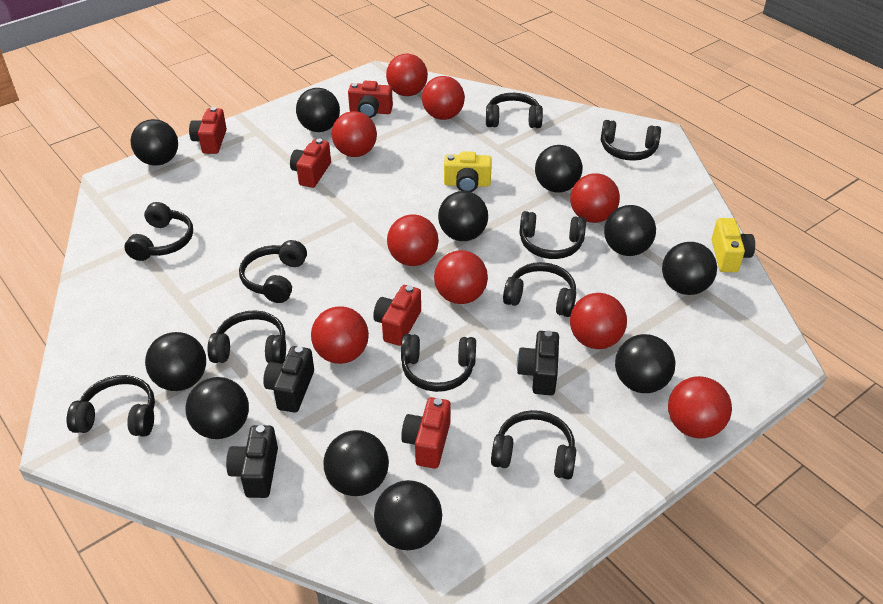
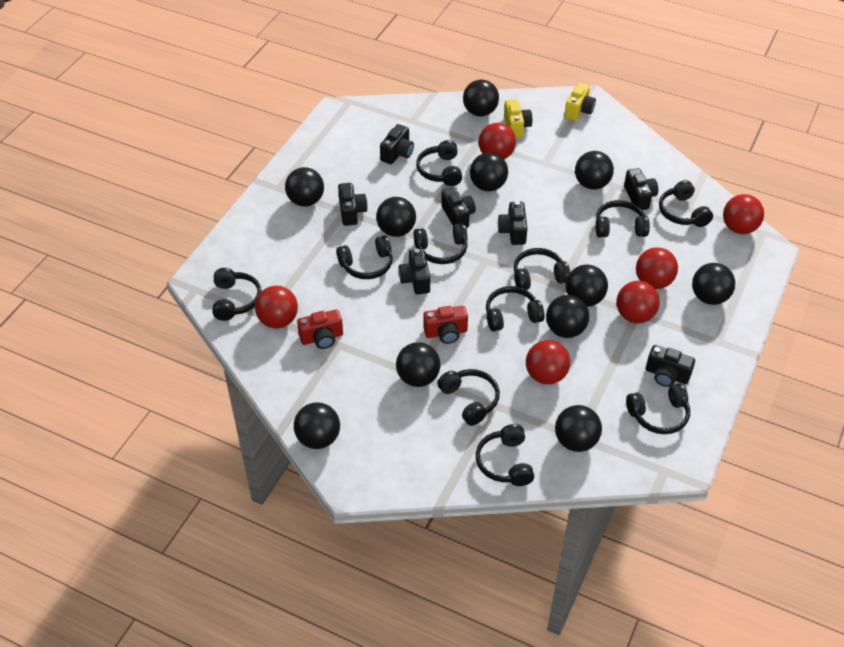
black camera: 3 -> 7
black headphones: 10 -> 11
red ball: 9 -> 6
red camera: 5 -> 2

